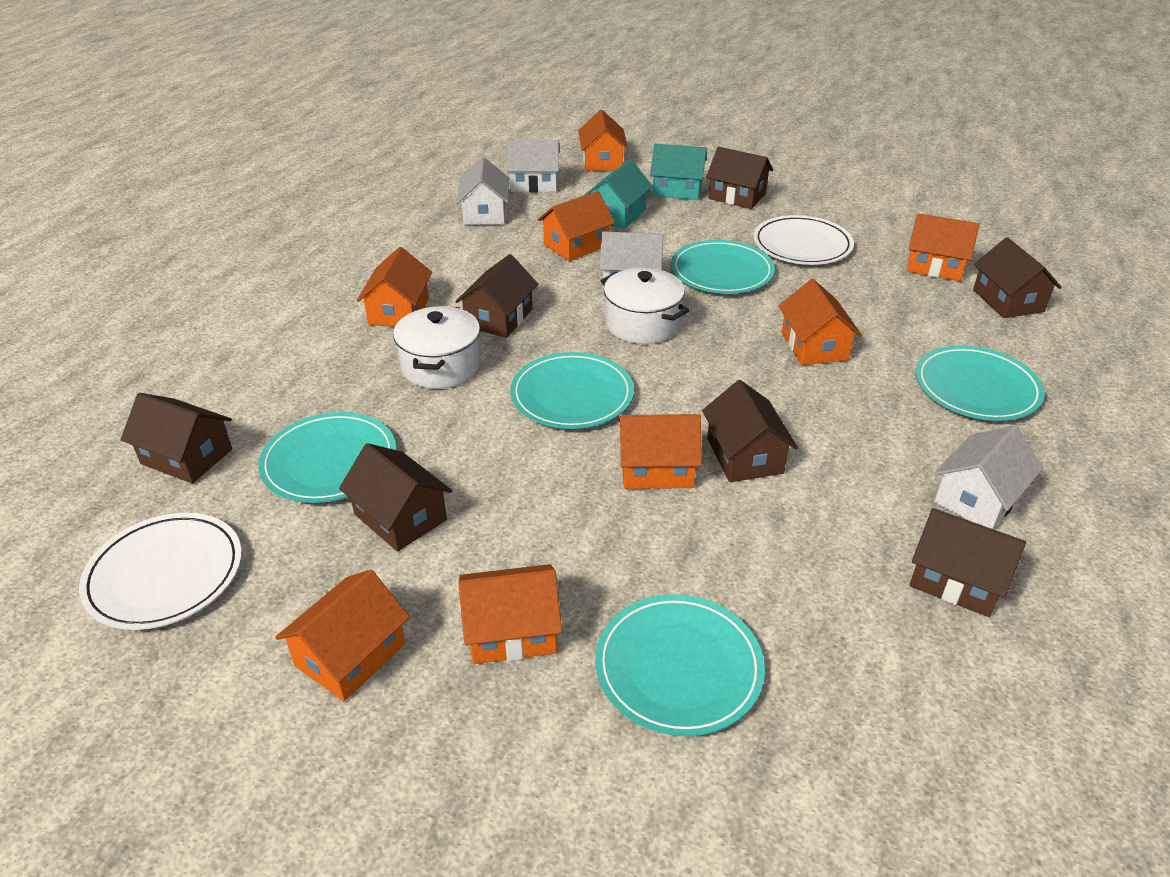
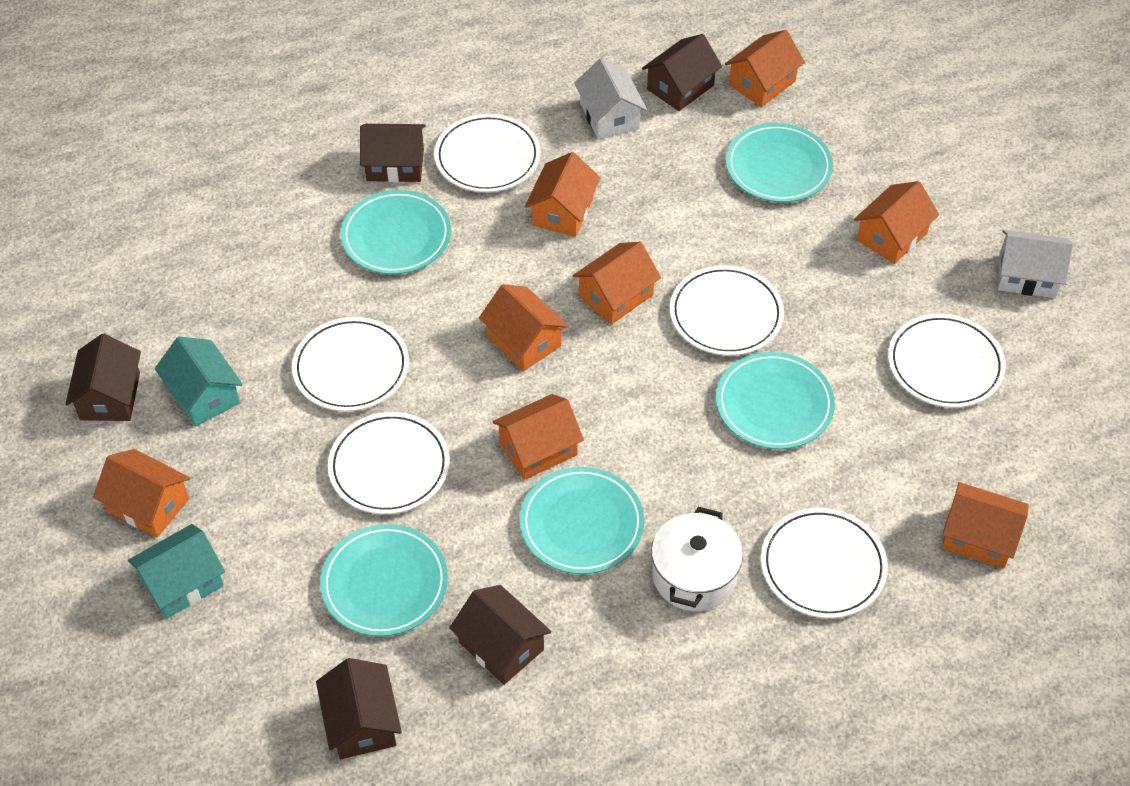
brown house: 7 -> 5
white house: 4 -> 2
white plate: 2 -> 6
white pot: 2 -> 1

